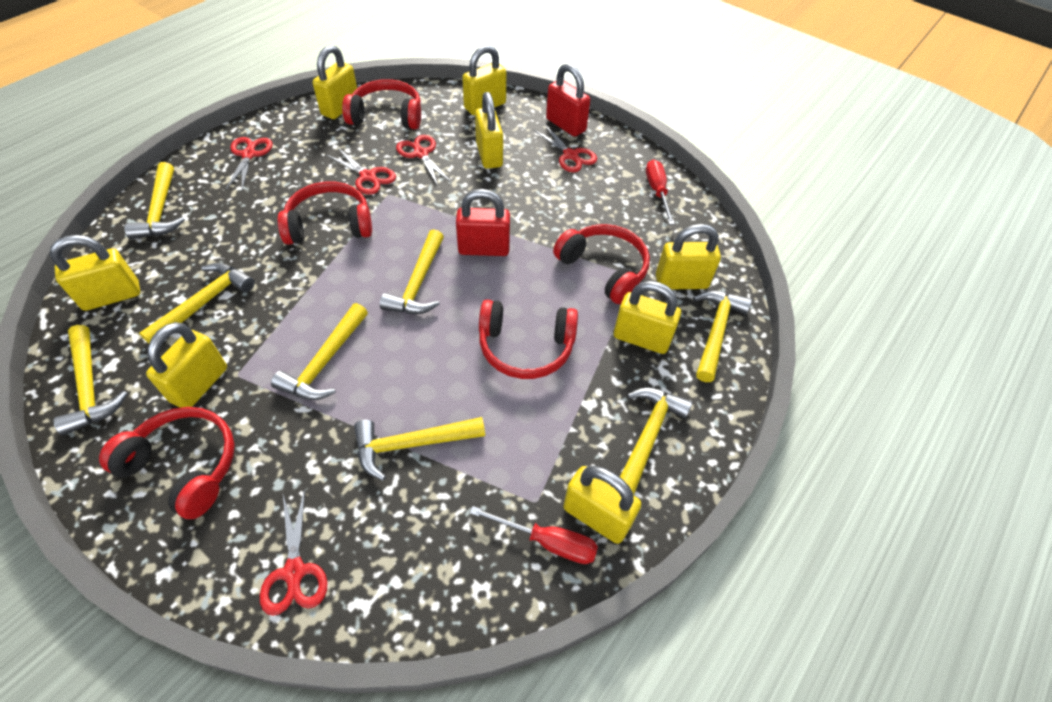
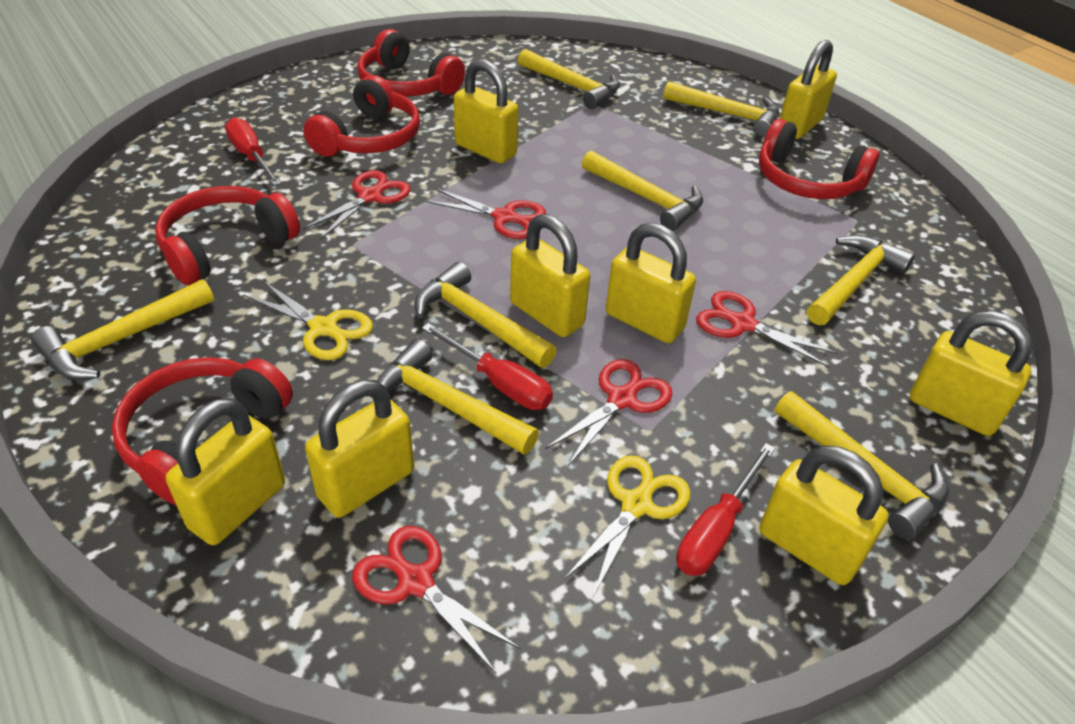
red padlock: 2 -> 0
red screwdriver: 2 -> 3
yellow scissors: 0 -> 2

